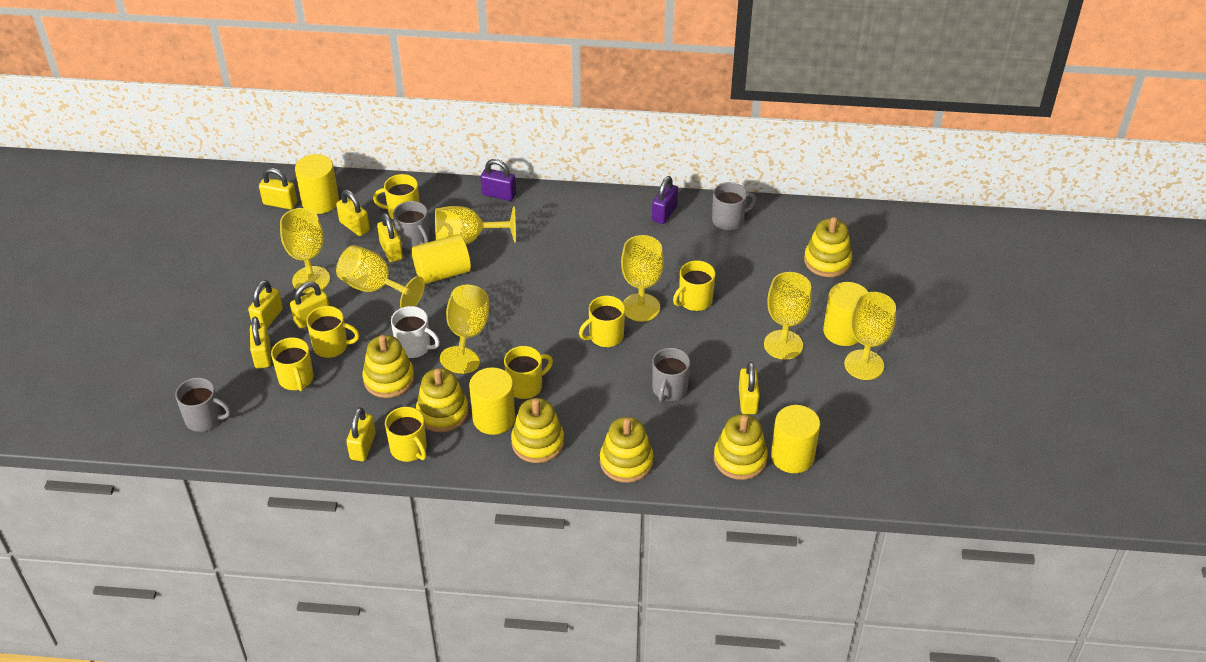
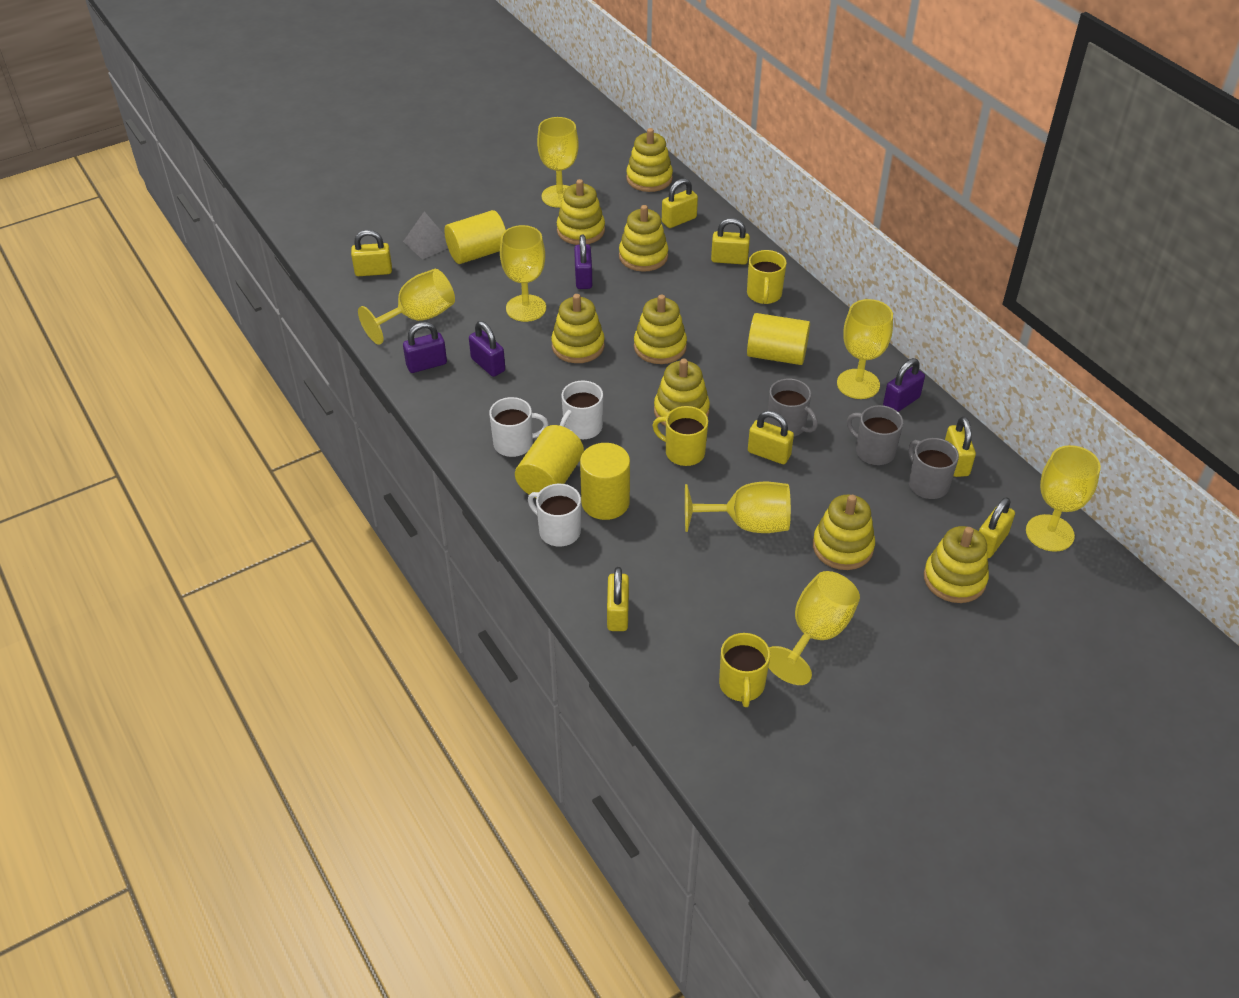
grey mug: 4 -> 3
grey pyramid: 0 -> 1
purple padlock: 2 -> 4
white mug: 1 -> 3
yellow cylinder: 5 -> 4
yellow mug: 7 -> 3
yellow padlock: 8 -> 7
yellow stacking toy: 6 -> 8

